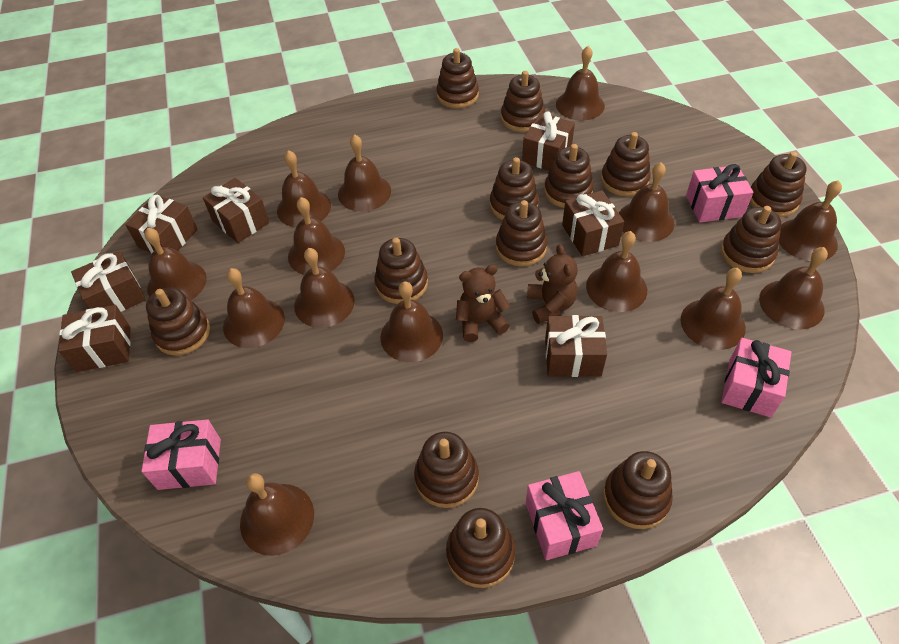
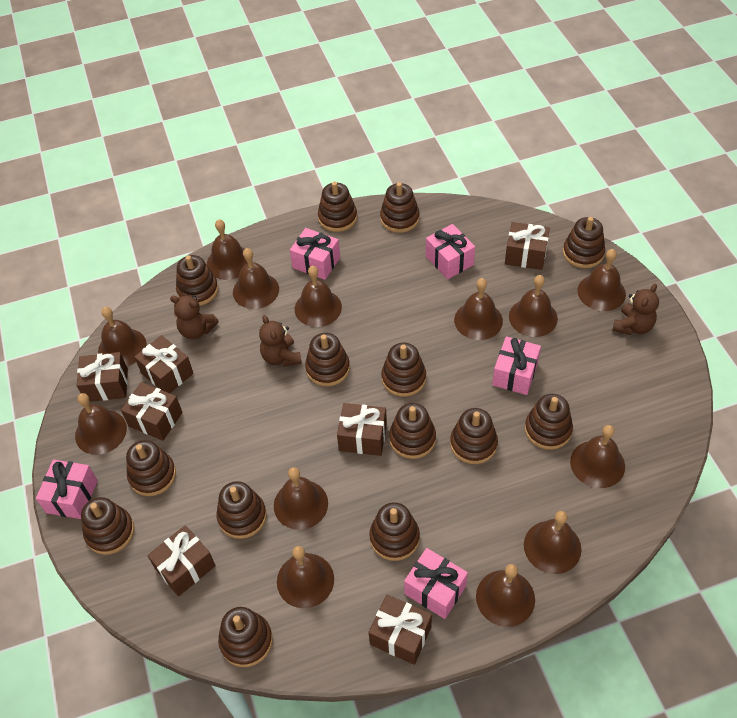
brown bell: 14 -> 13
brown stacking toy: 13 -> 14
brown teddy bear: 2 -> 3
pink gift: 4 -> 5

